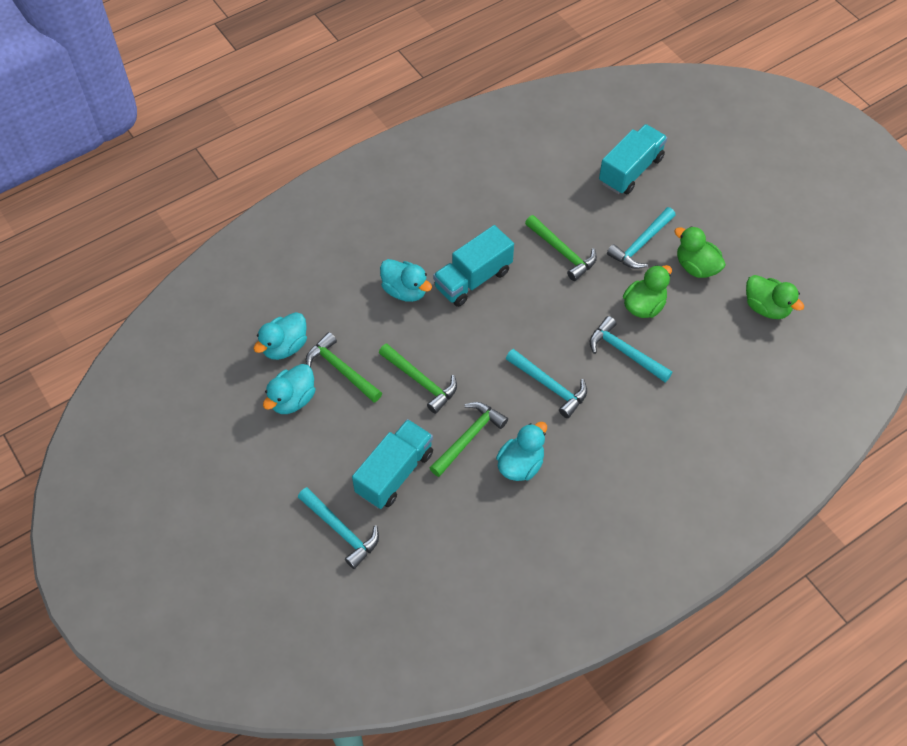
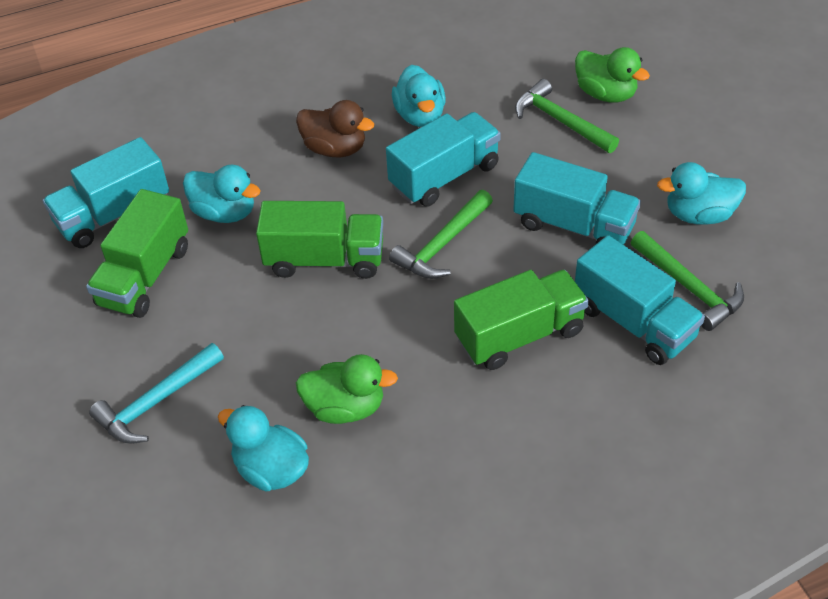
brown duck: 0 -> 1
green duck: 3 -> 2
green hammer: 4 -> 3
green truck: 0 -> 3
turquoise hammer: 4 -> 1
turquoise truck: 3 -> 4

